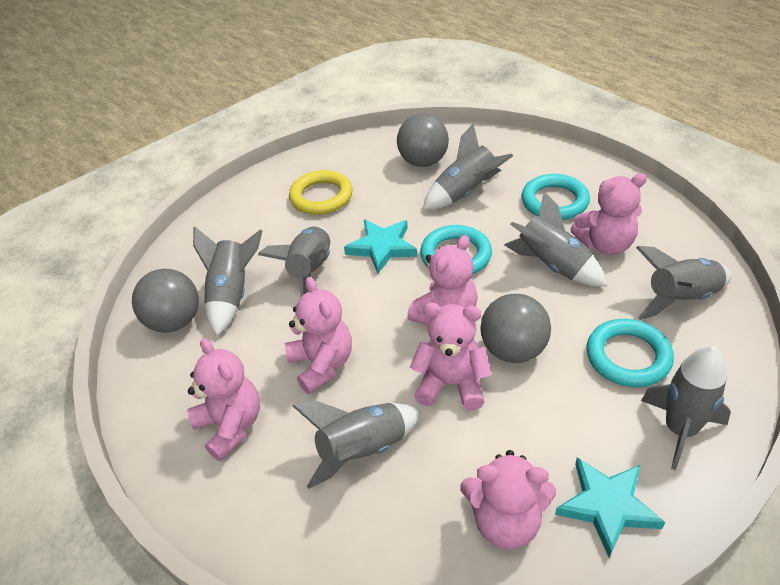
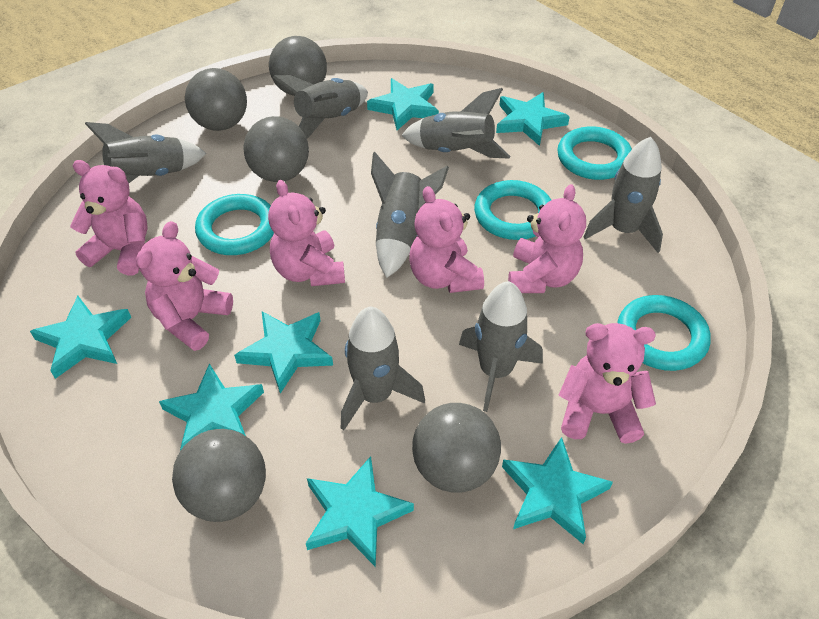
grey ball: 3 -> 5
turquoise ring: 3 -> 4
turquoise star: 2 -> 7
yellow ring: 1 -> 0

